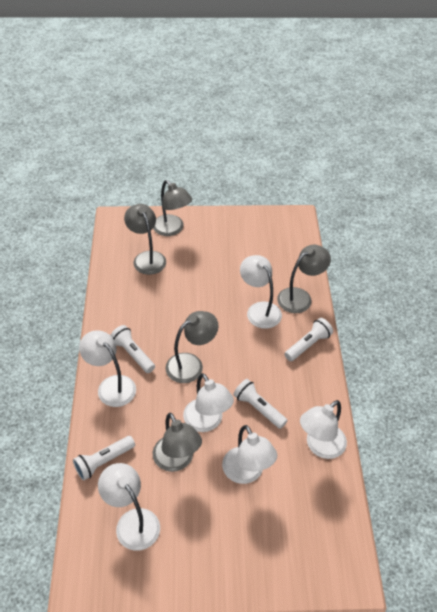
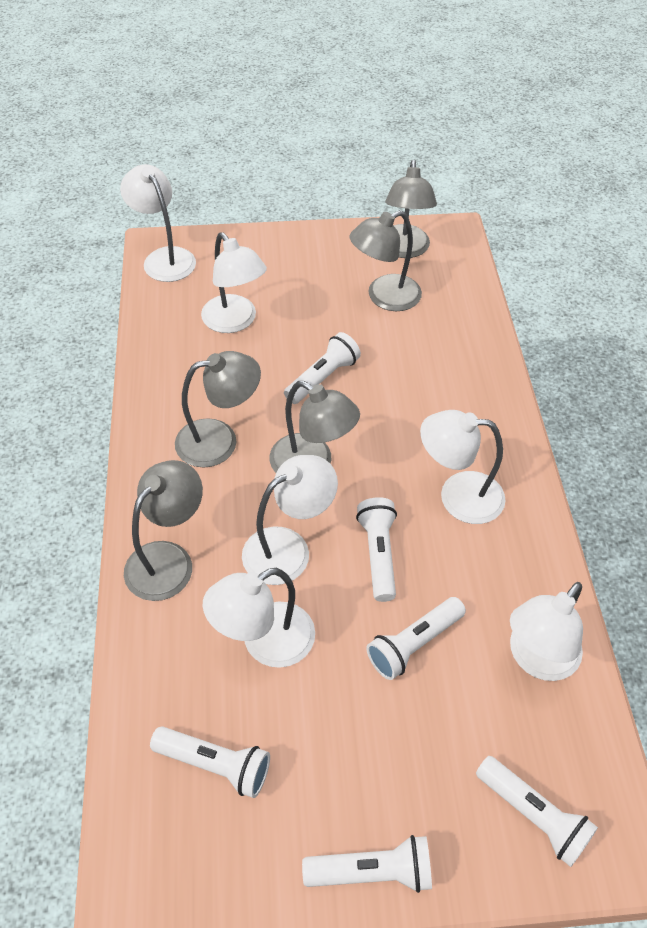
white flashlight: 4 -> 6

